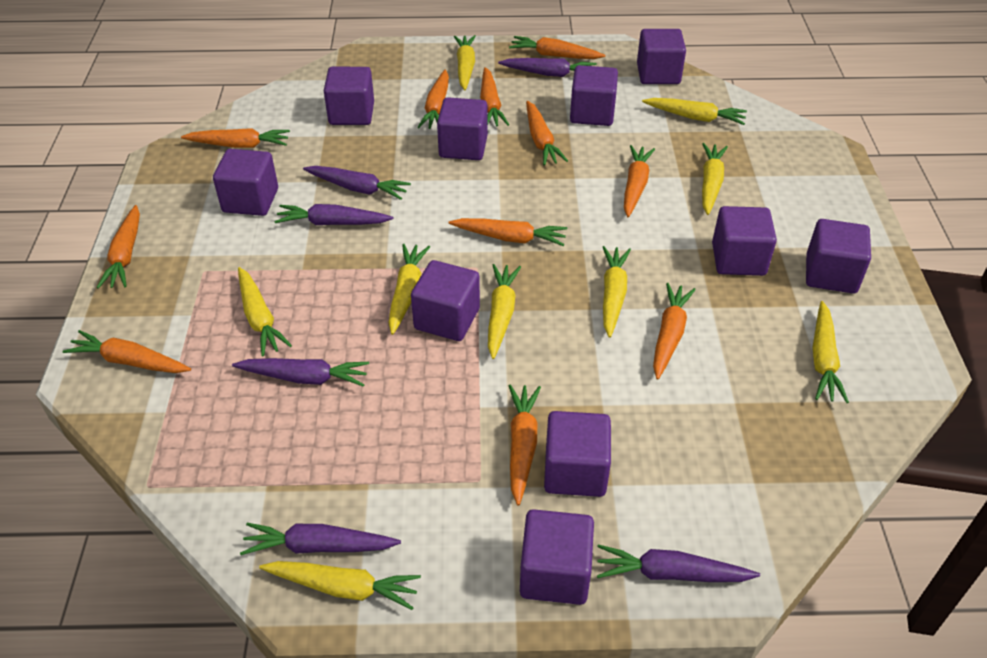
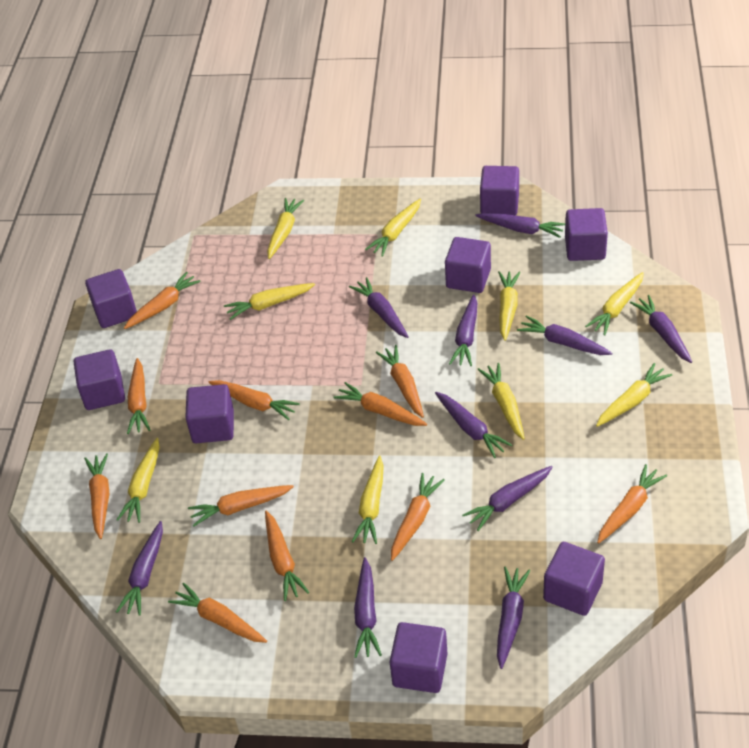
purple carrot: 6 -> 10
purple cube: 10 -> 8

